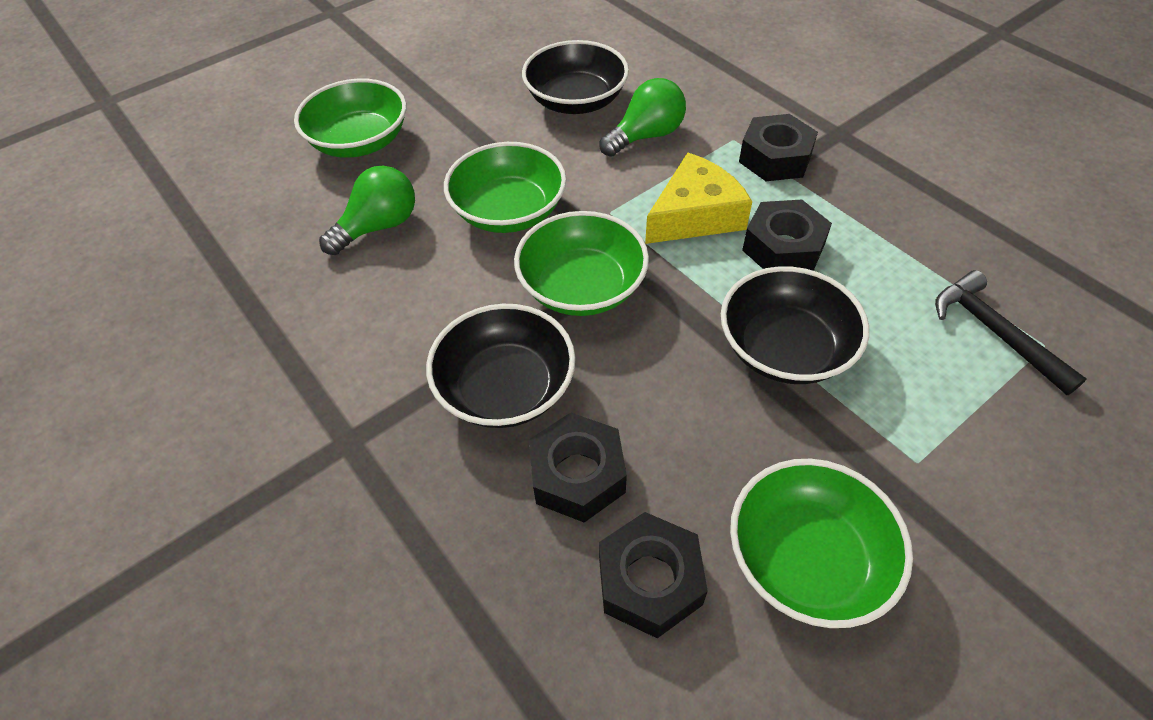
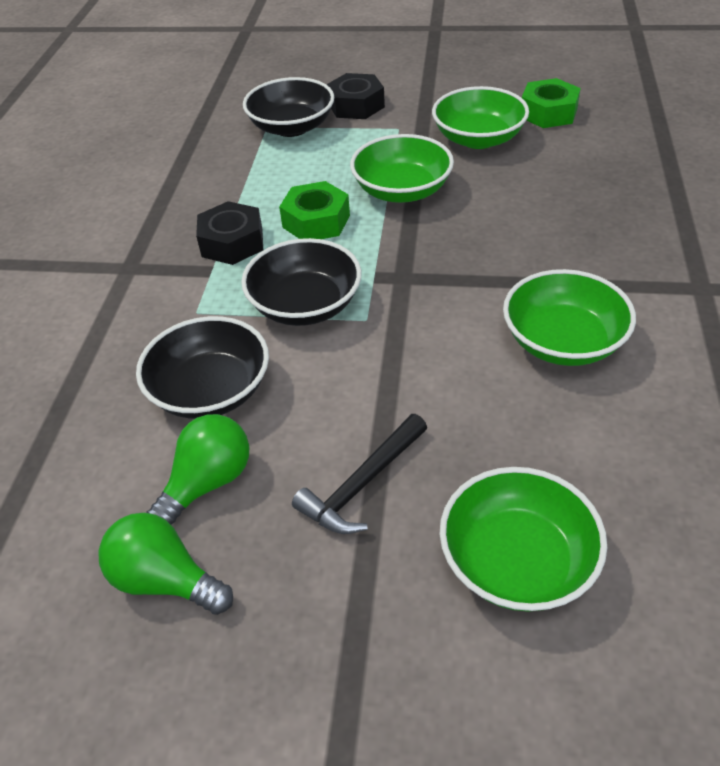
black nut: 4 -> 2
green nut: 0 -> 2
yellow cheese: 1 -> 0

